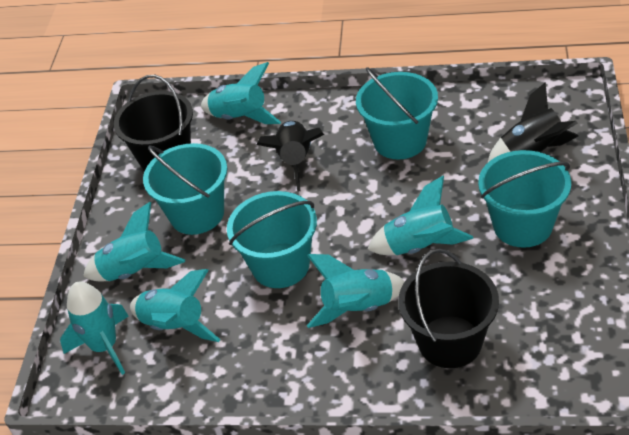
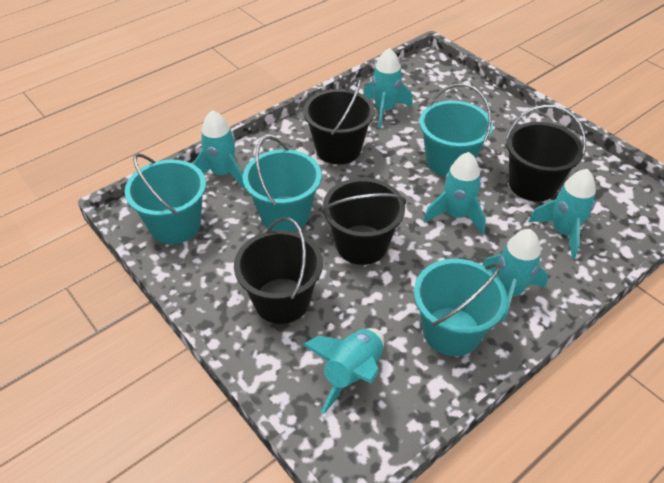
black bucket: 2 -> 4
black rocket: 2 -> 0

